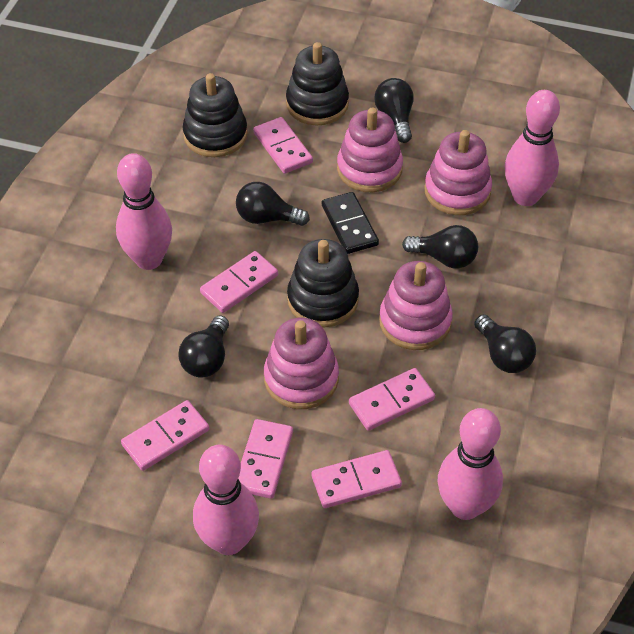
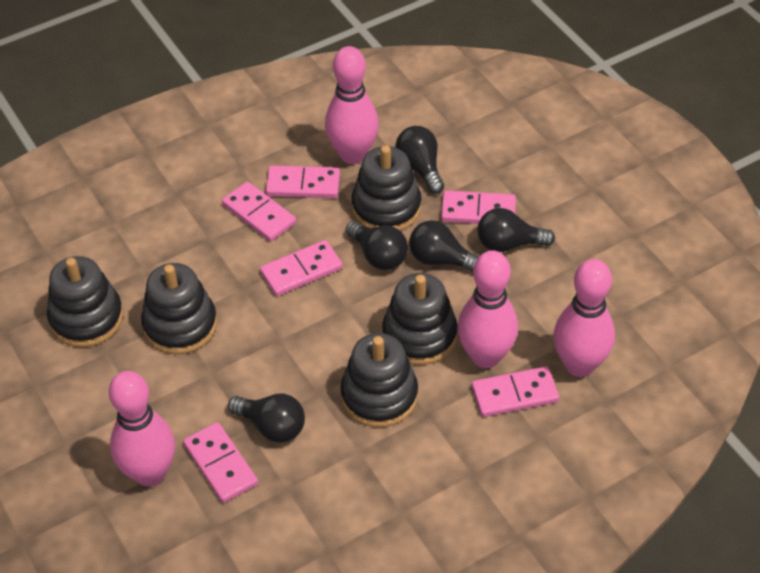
black domino: 1 -> 0
black stacking toy: 3 -> 5
pink stacking toy: 4 -> 0

